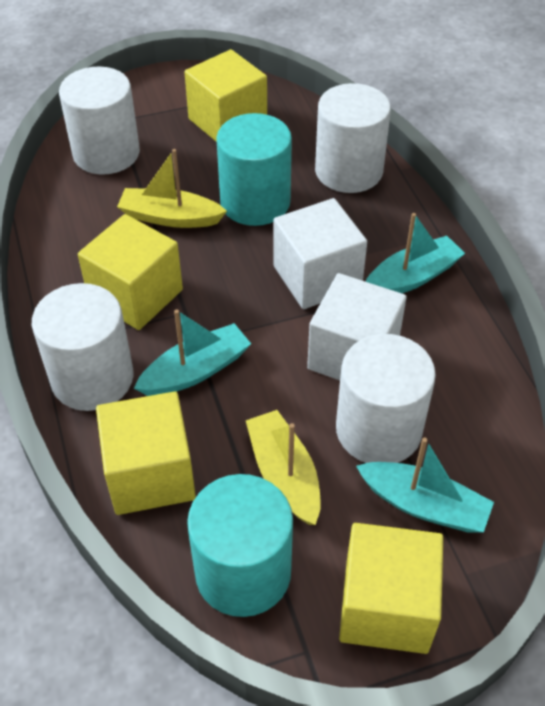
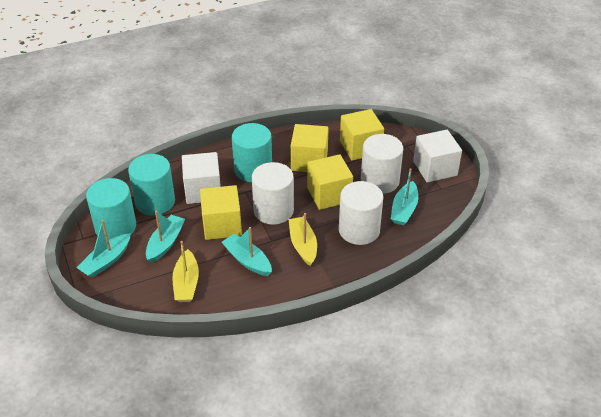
turquoise boat: 3 -> 4
turquoise cylinder: 2 -> 3
white cylinder: 4 -> 3

